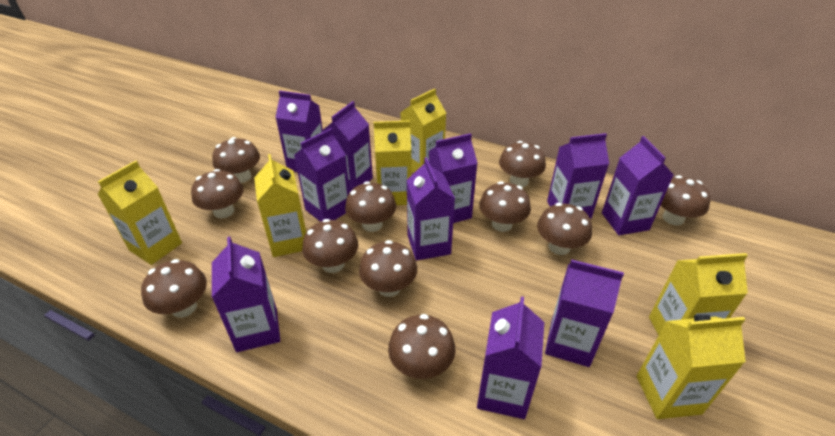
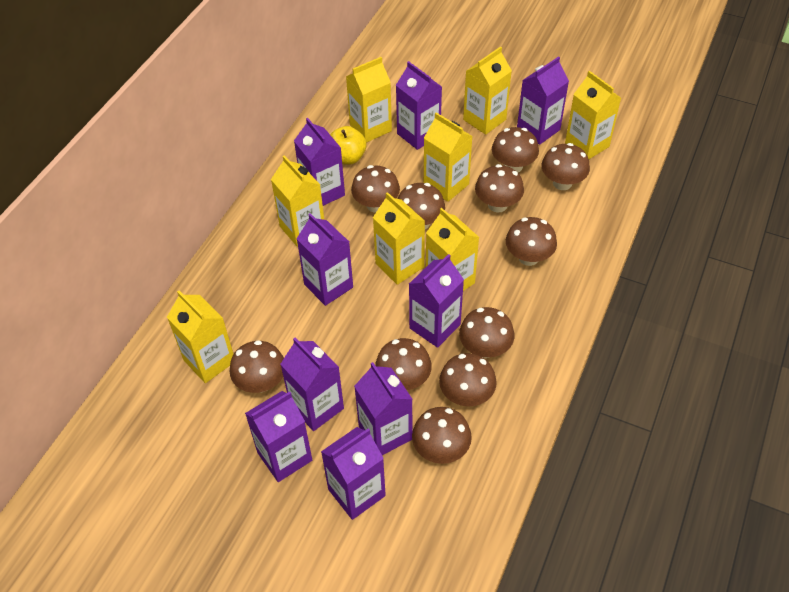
purple carton: 10 -> 9
yellow apple: 0 -> 1
yellow carton: 6 -> 8

